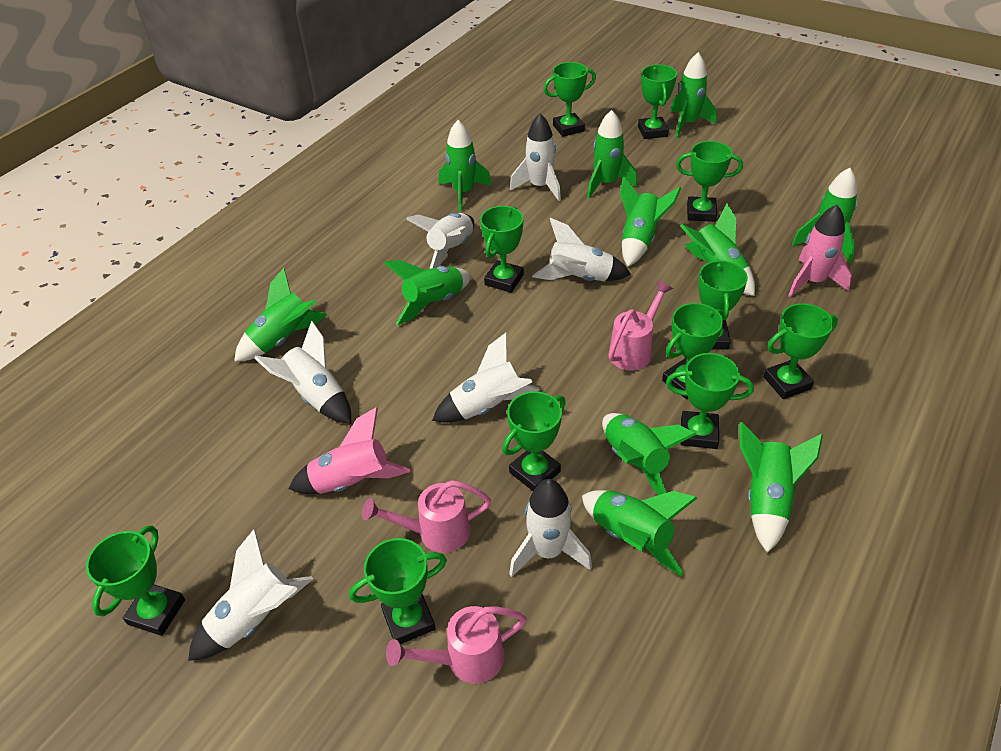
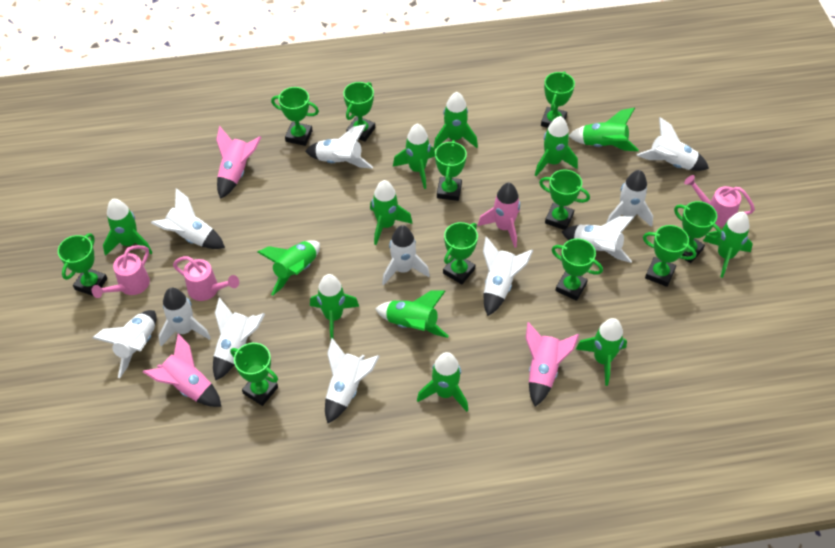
green rocket: 11 -> 12
pink rocket: 2 -> 4
white rocket: 7 -> 11

